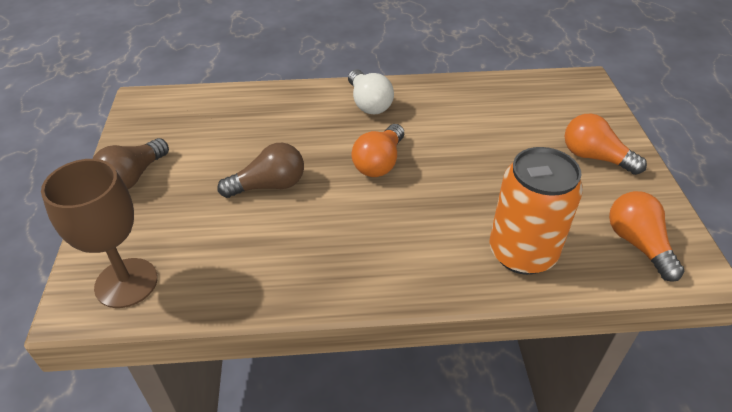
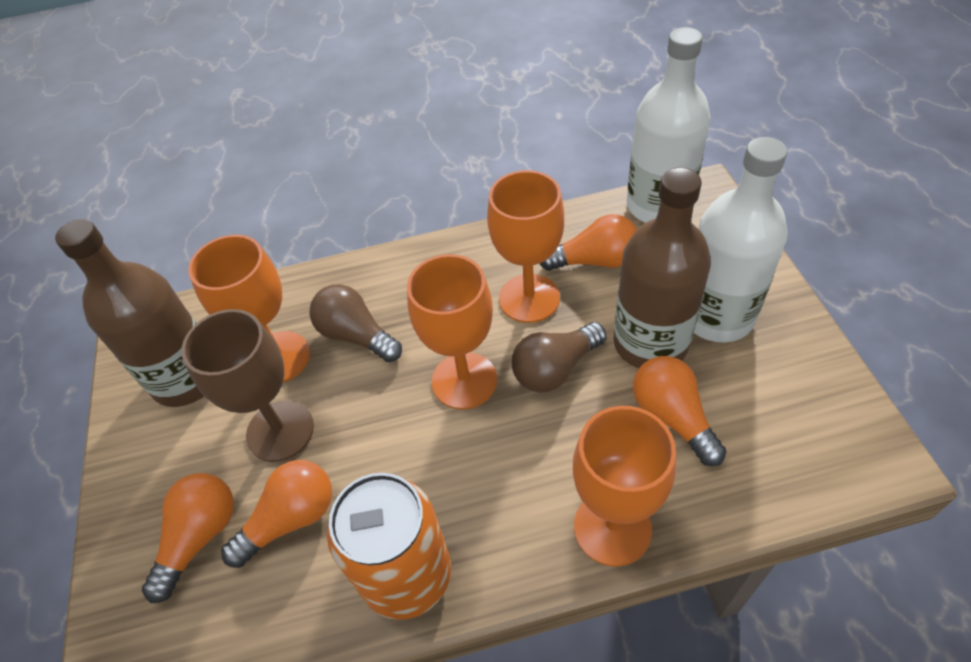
brown bottle: 0 -> 2
orange goblet: 0 -> 4
orange light bulb: 3 -> 4
white bottle: 0 -> 2
white light bulb: 1 -> 0

